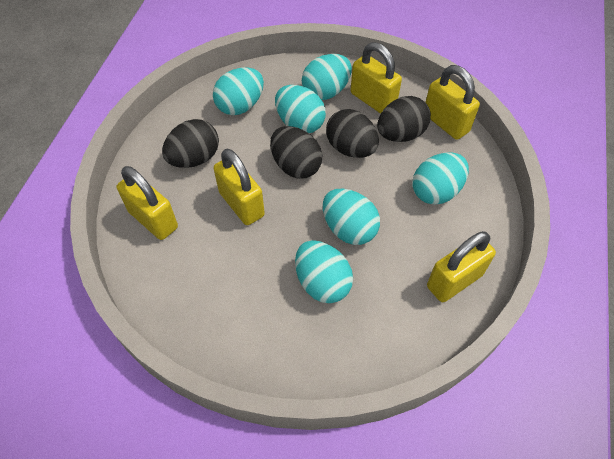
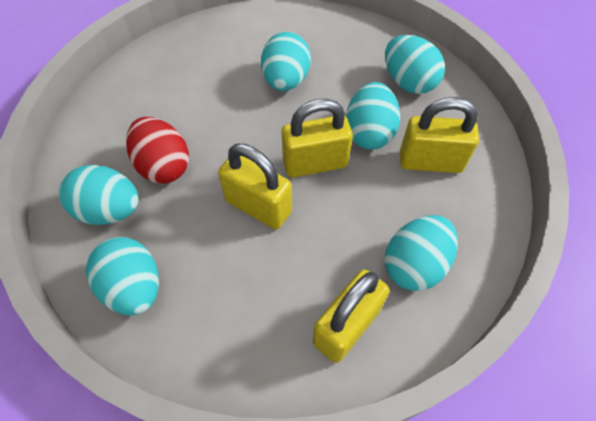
black egg: 4 -> 0
red egg: 0 -> 1
yellow padlock: 5 -> 4

